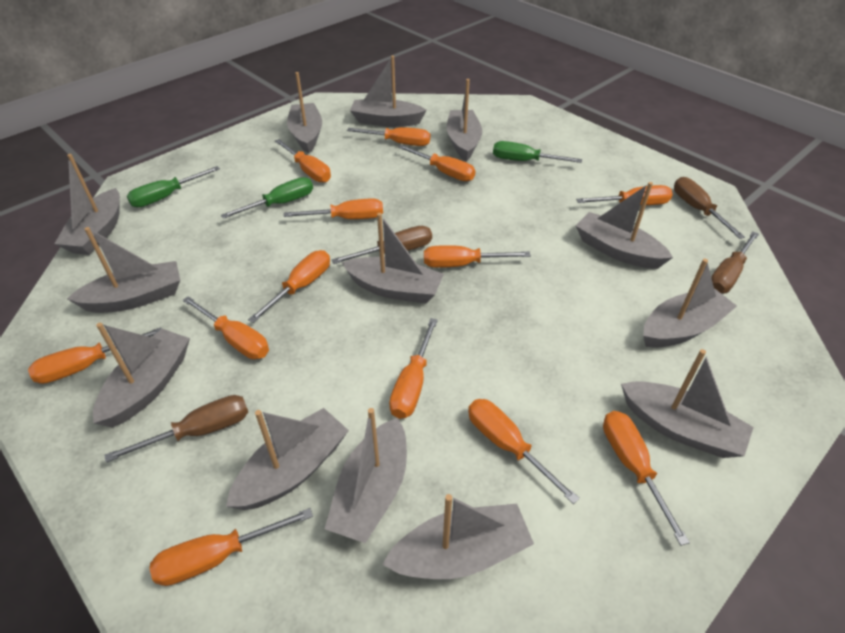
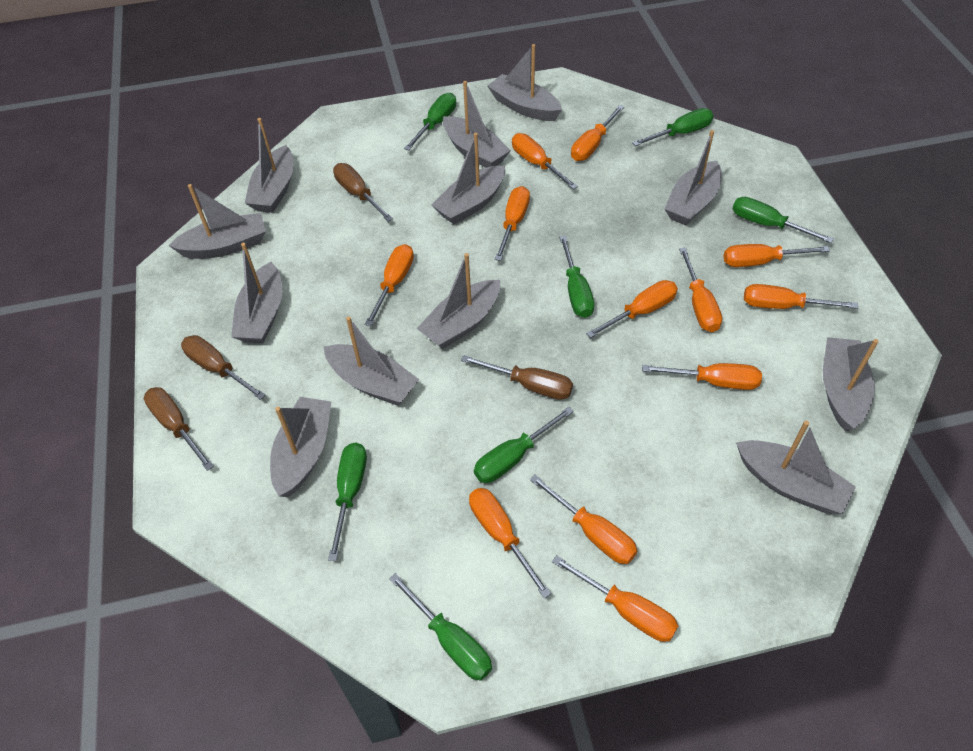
green screwdriver: 3 -> 7
grey boat: 13 -> 12
orange screwdriver: 13 -> 12

